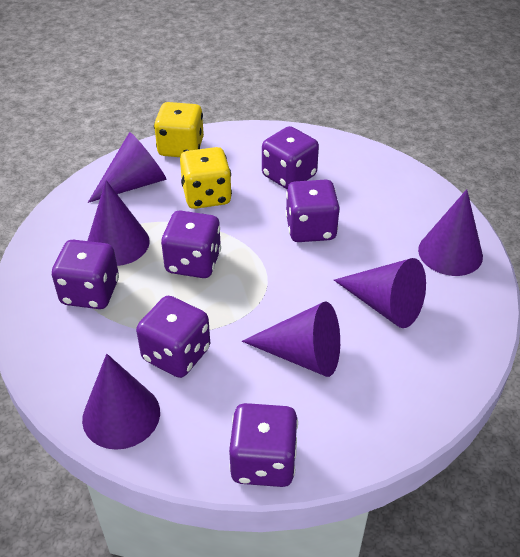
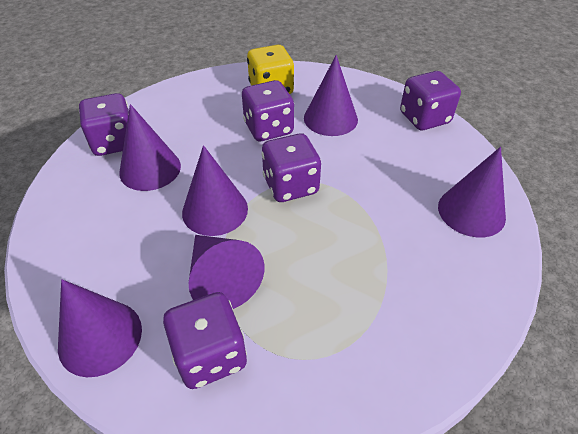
purple dice: 6 -> 5
yellow dice: 2 -> 1

